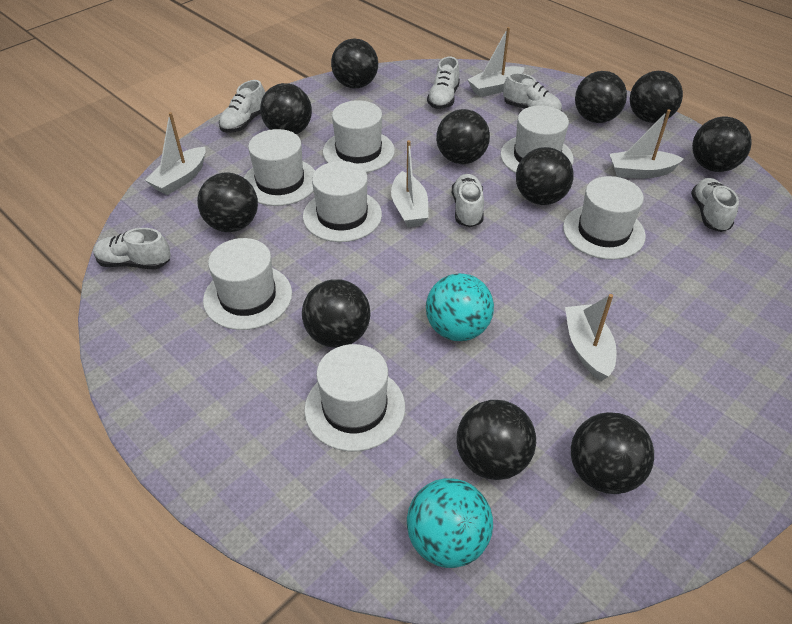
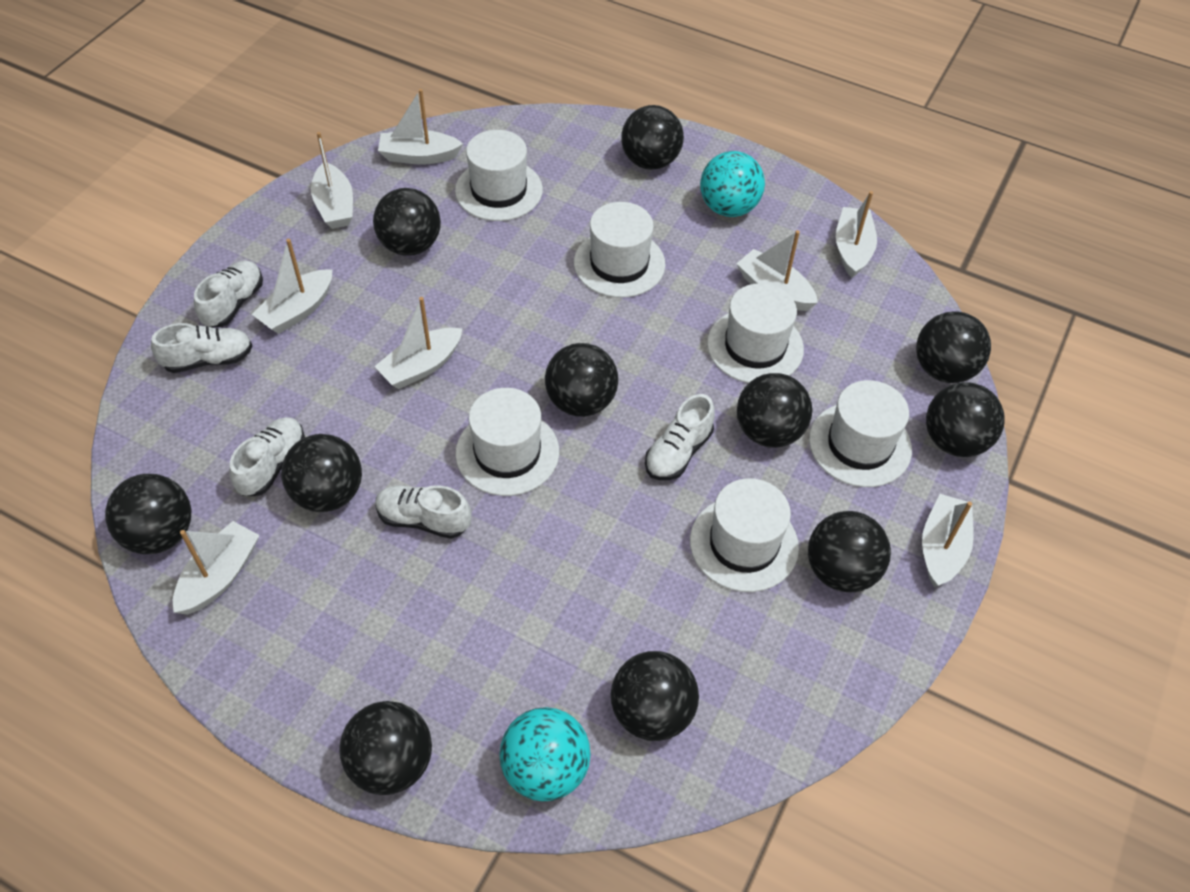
white boat: 5 -> 8
white hat: 7 -> 6
white shoe: 6 -> 5

